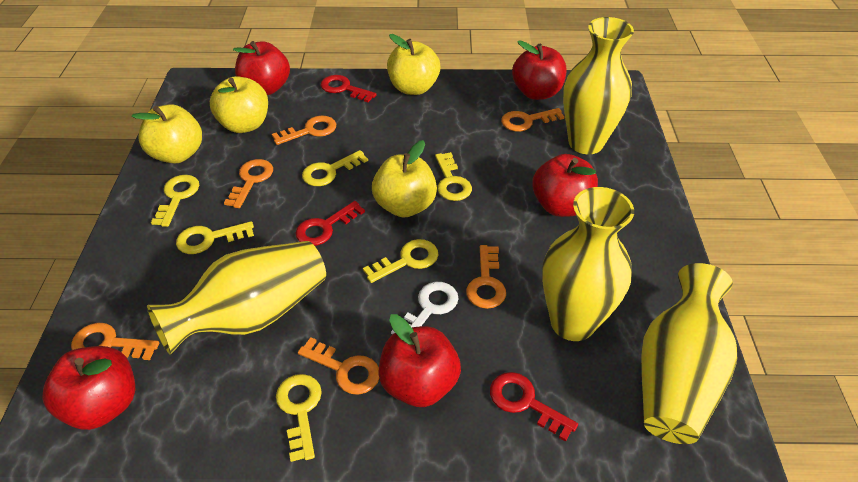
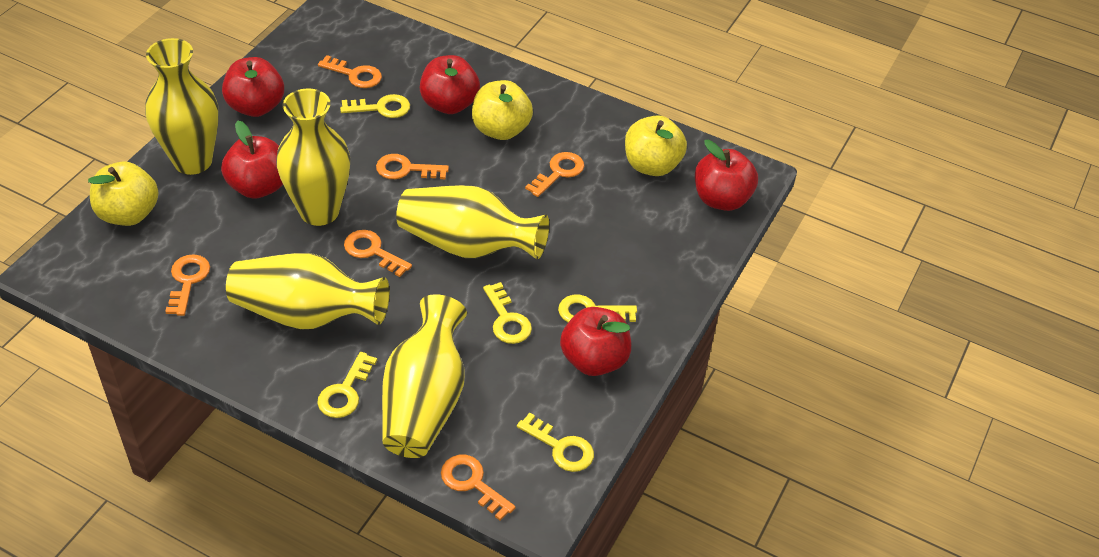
red key: 3 -> 0
white key: 1 -> 0
yellow apple: 4 -> 3
yellow key: 6 -> 5
yellow vase: 4 -> 5

